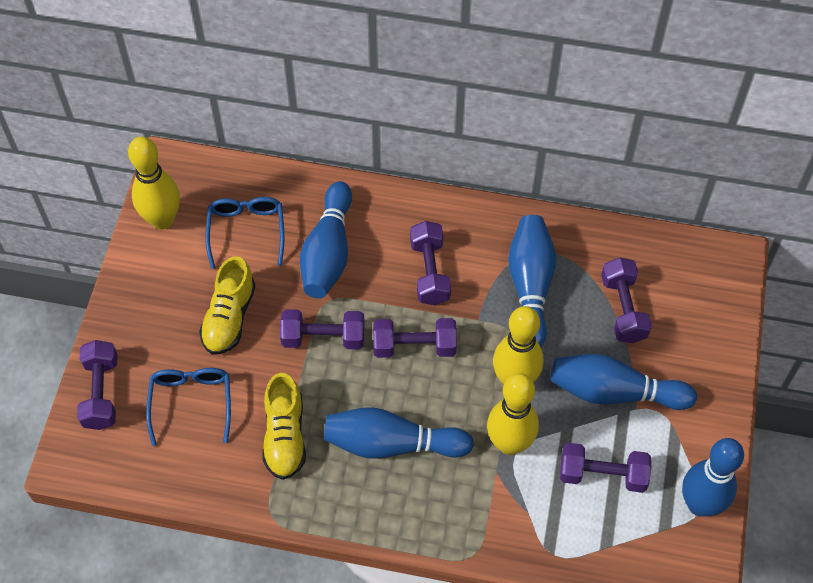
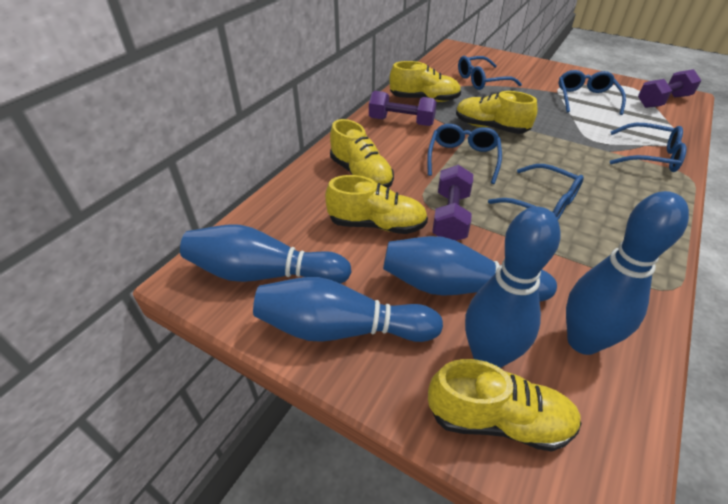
blue glasses: 2 -> 5
purple dumbbell: 6 -> 3
yellow bowling pin: 3 -> 0
yellow shoe: 2 -> 5

